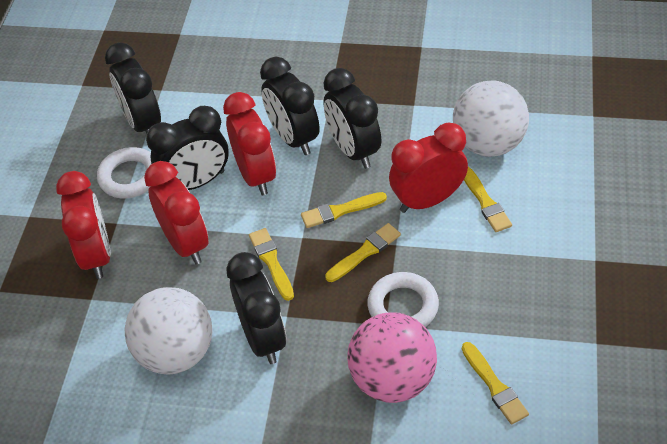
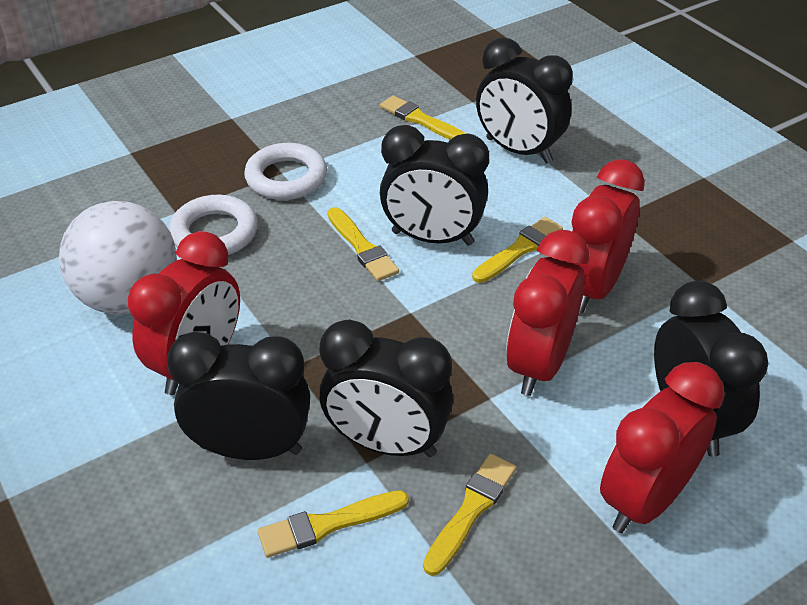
pink ball: 1 -> 0
white ball: 2 -> 1

